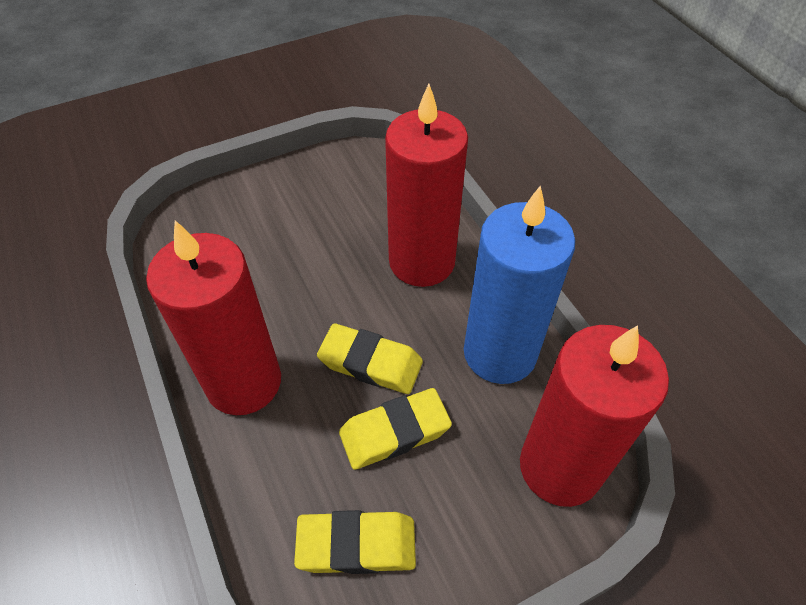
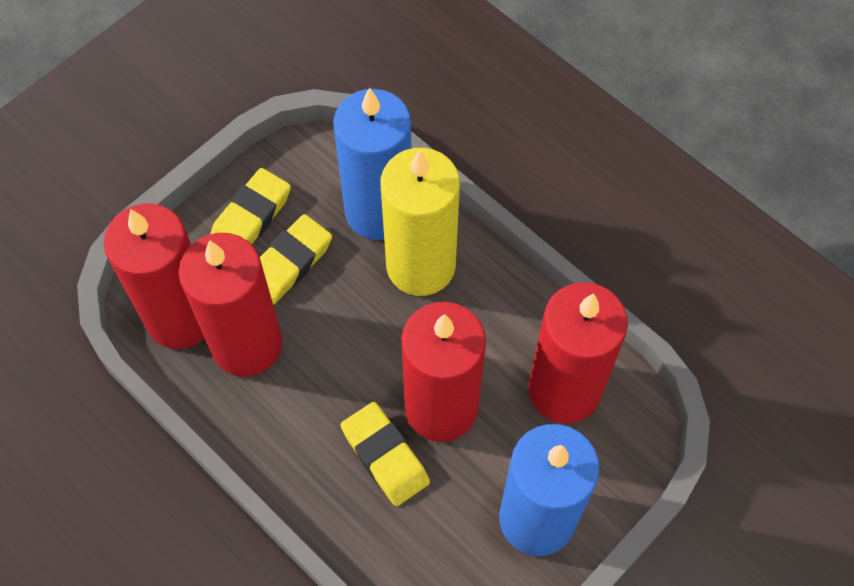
blue candle: 1 -> 2
red candle: 3 -> 4
yellow candle: 0 -> 1

